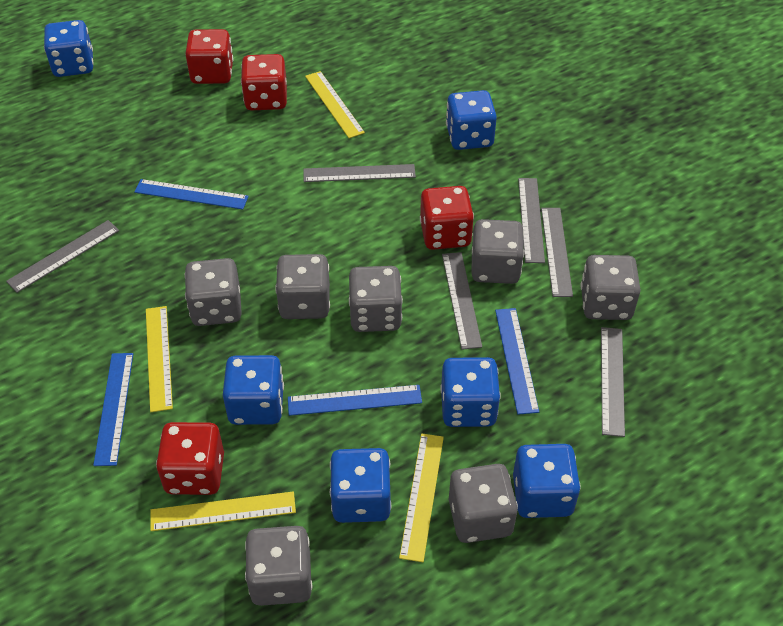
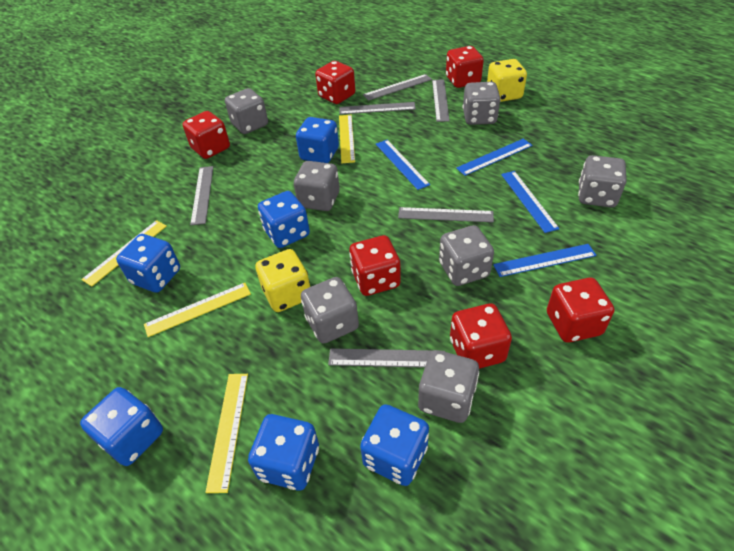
red dice: 4 -> 6
yellow dice: 0 -> 2

